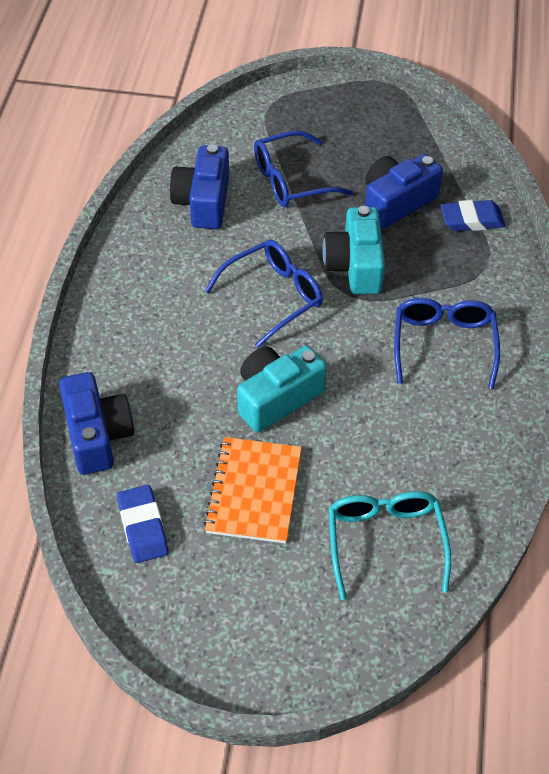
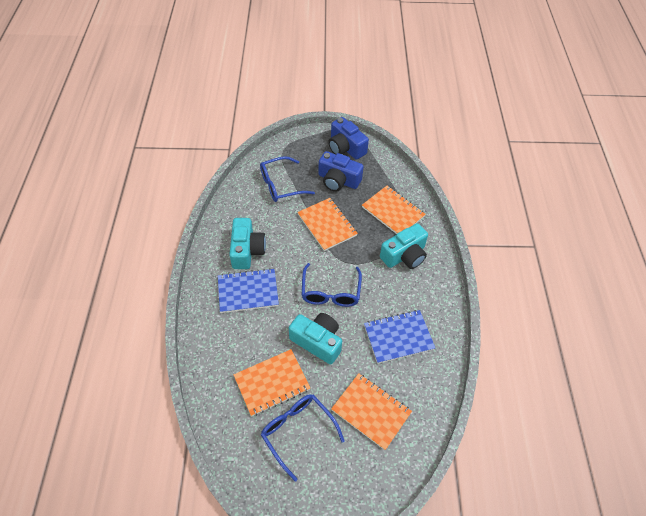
blue camera: 3 -> 2
blue eraser: 2 -> 0
blue notebook: 0 -> 2
orange notebook: 1 -> 4
turquoise camera: 2 -> 3
turquoise glasses: 1 -> 0

